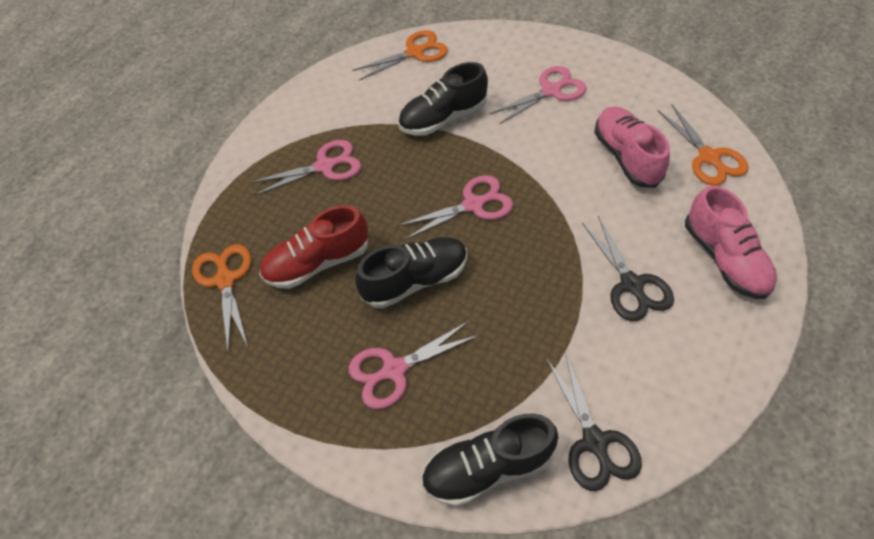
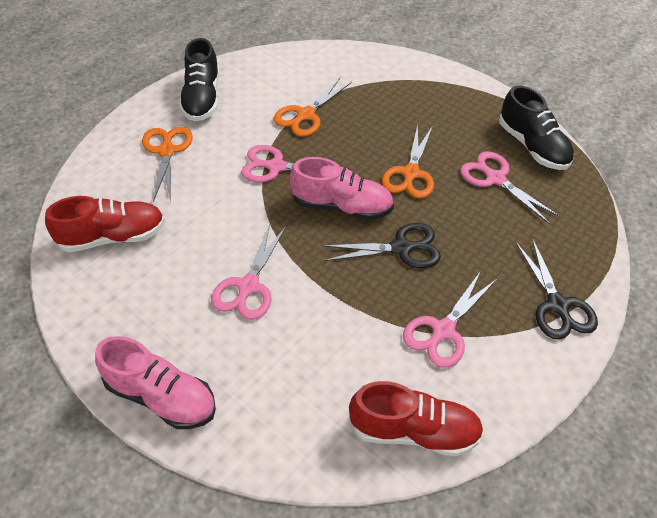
black shoe: 3 -> 2
red shoe: 1 -> 2

